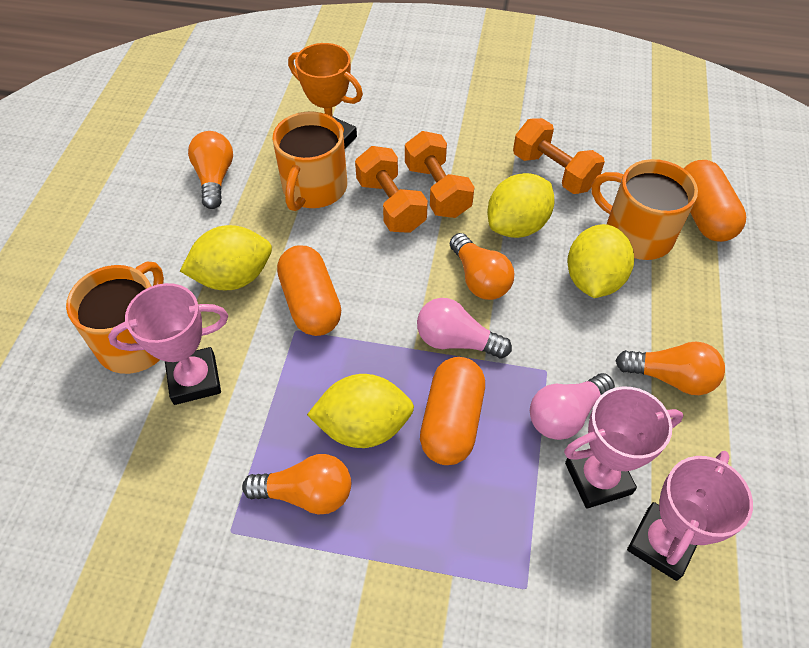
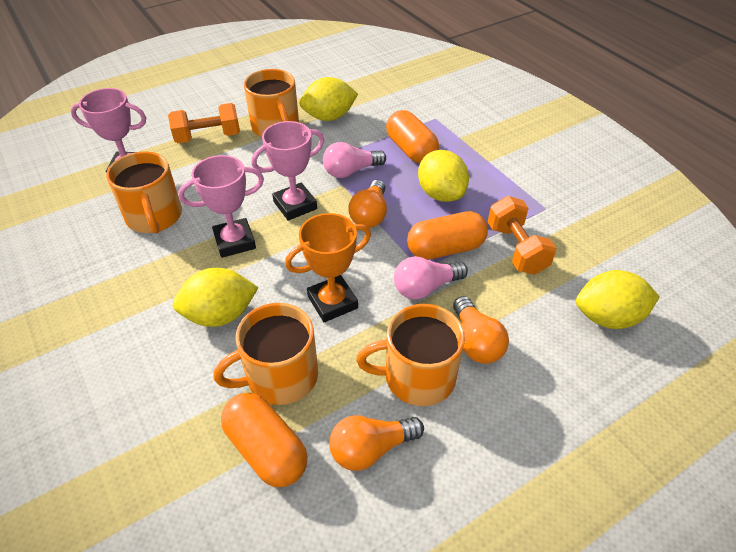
orange dumbbell: 3 -> 2
orange light bulb: 4 -> 3
orange mug: 3 -> 4

